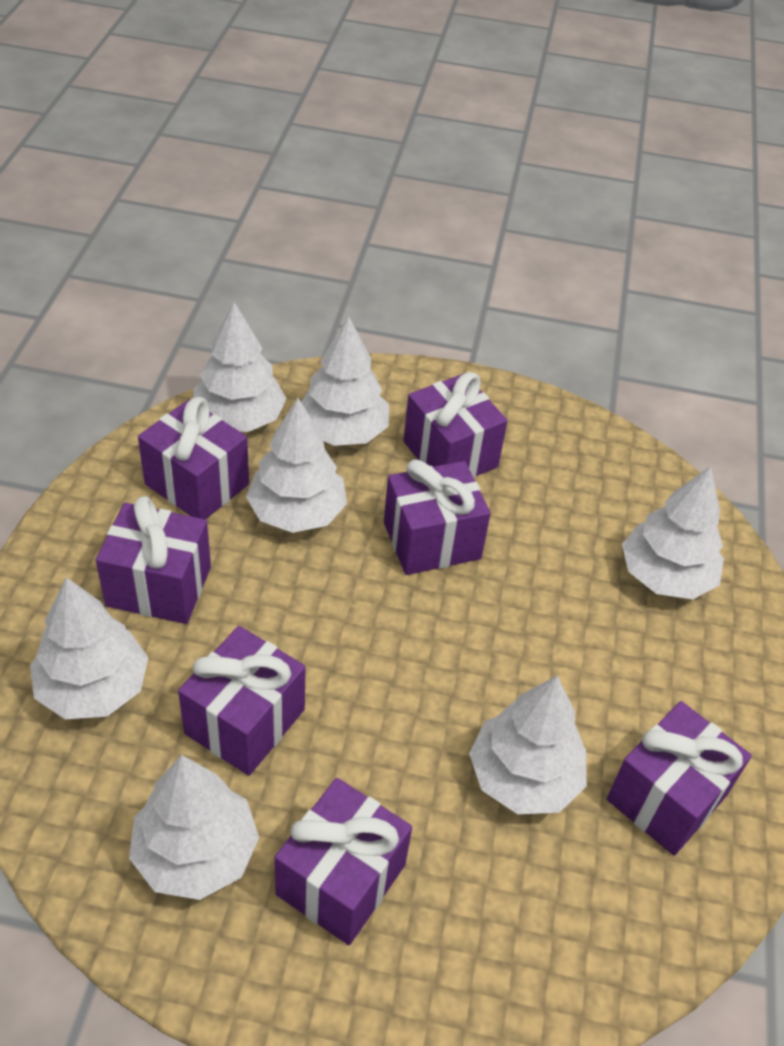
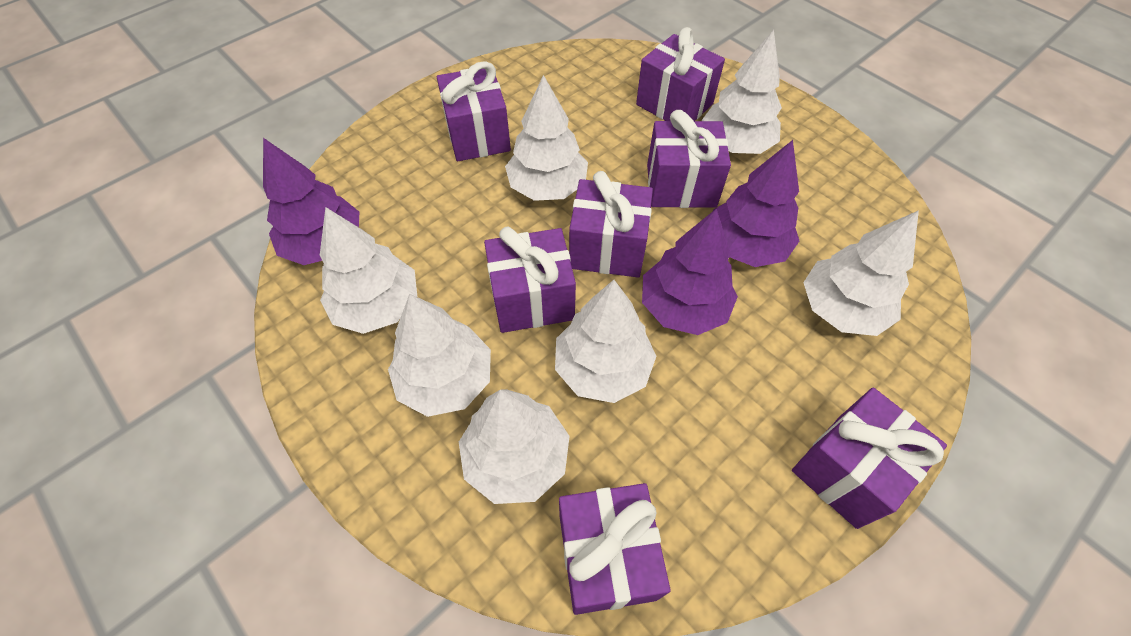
purple tree: 0 -> 3

